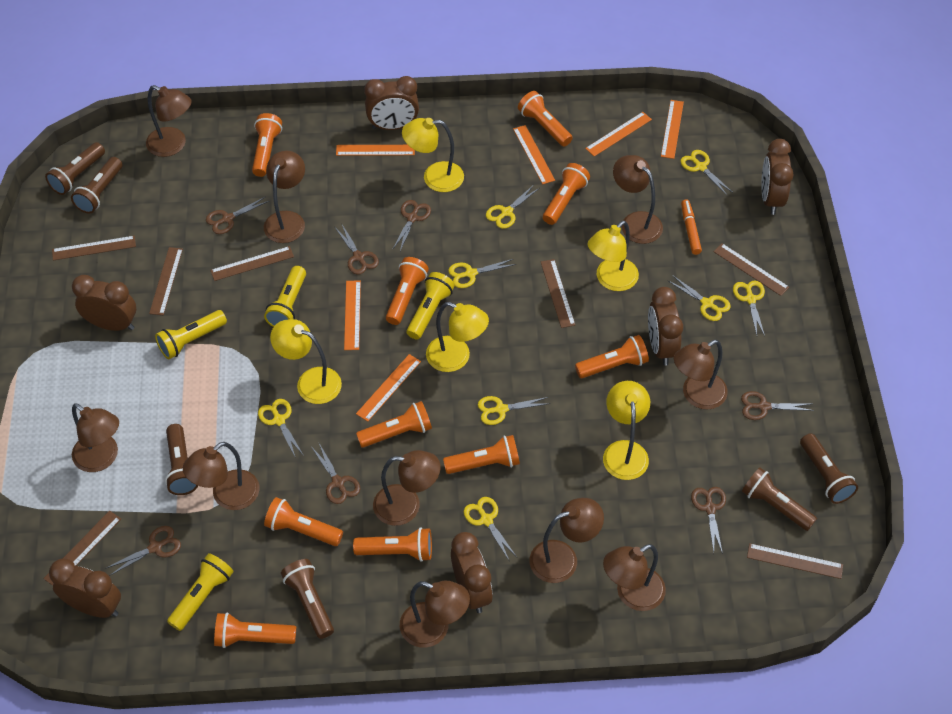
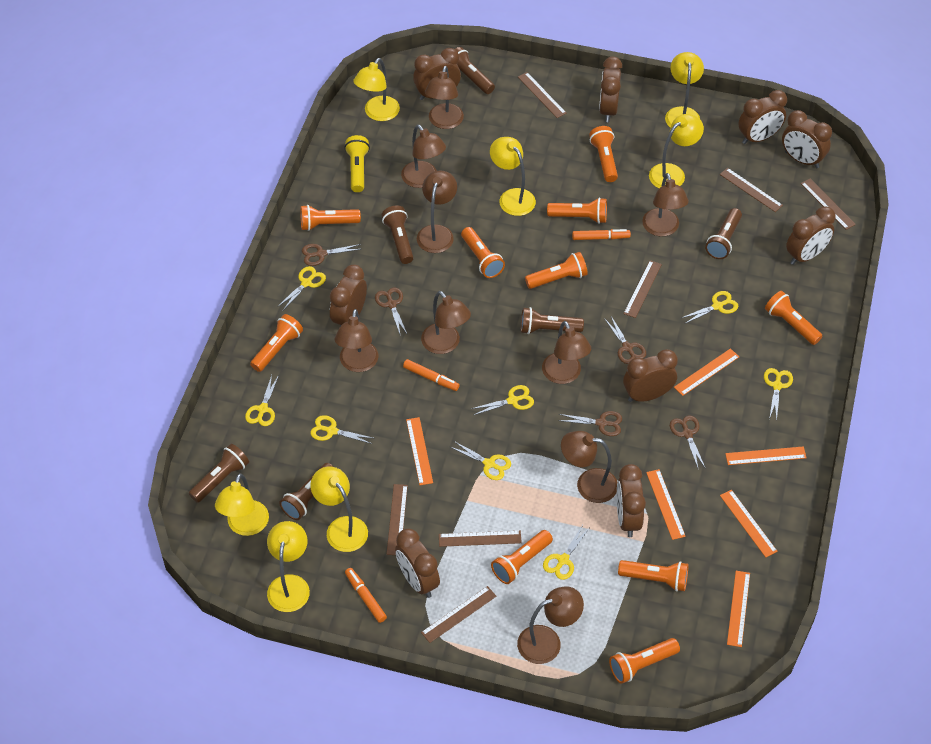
brown clock: 6 -> 9
brown lamp: 10 -> 9
brown scissors: 7 -> 5
orange marker: 1 -> 3
yellow flashlight: 4 -> 1
yellow lamp: 5 -> 7

